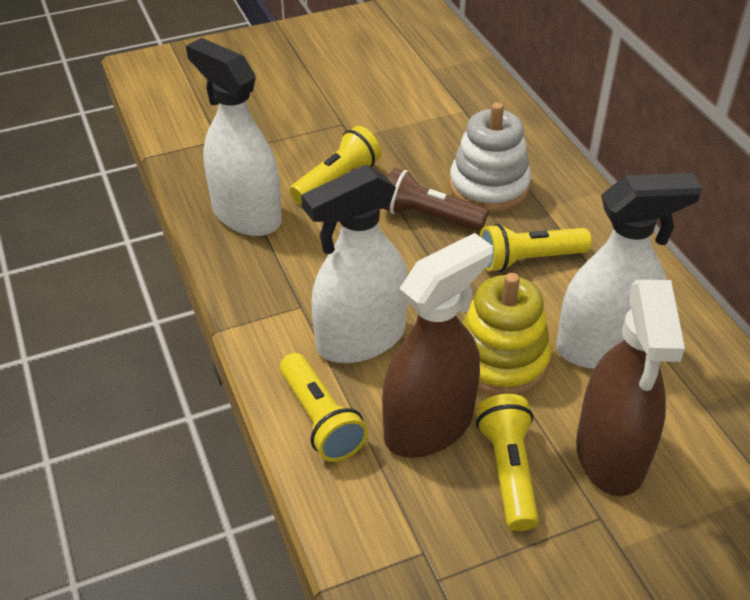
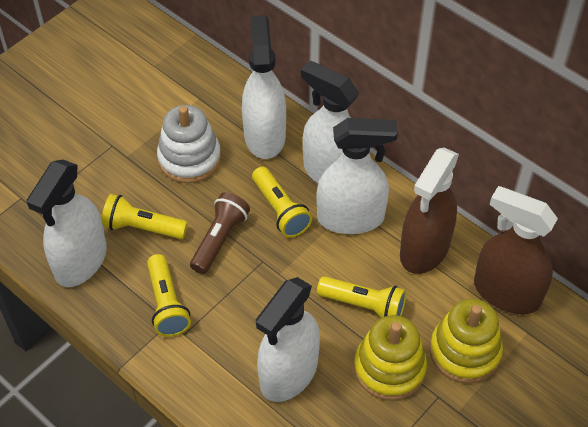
white spray bottle: 3 -> 5
yellow stacking toy: 1 -> 2

